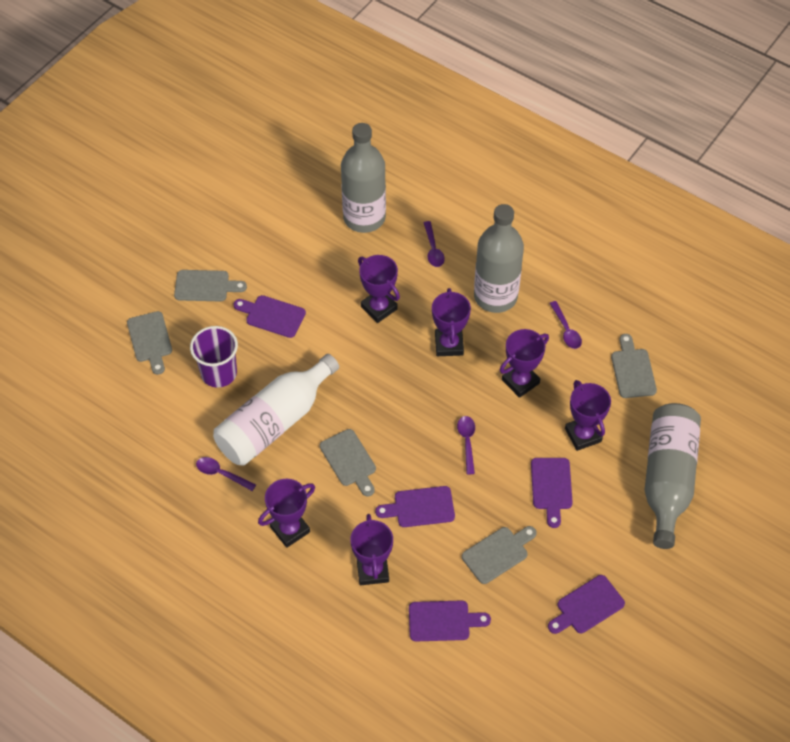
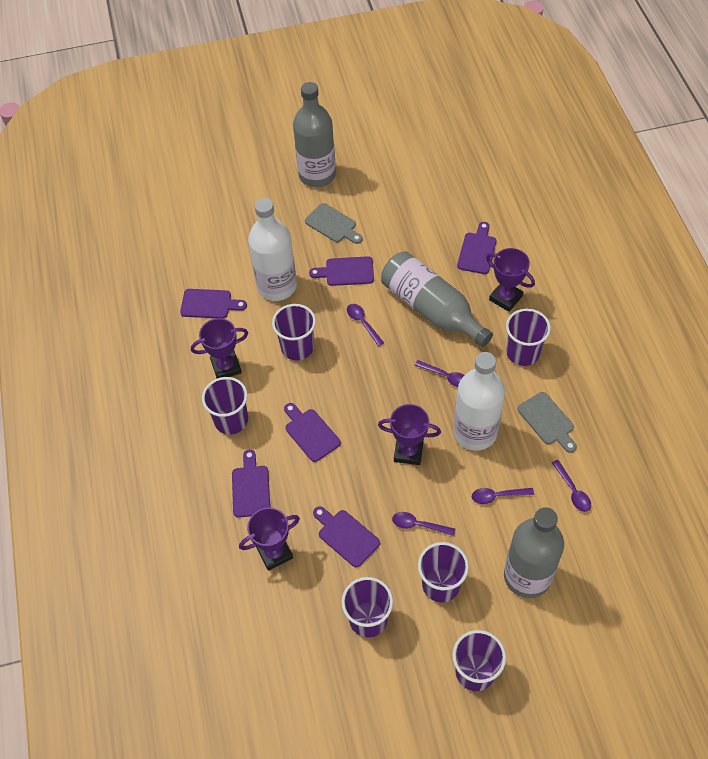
grey cutting board: 5 -> 2
purple cup: 1 -> 6
purple cutting board: 5 -> 6
purple spoon: 4 -> 5
purple trophy: 6 -> 4
white bottle: 1 -> 2

